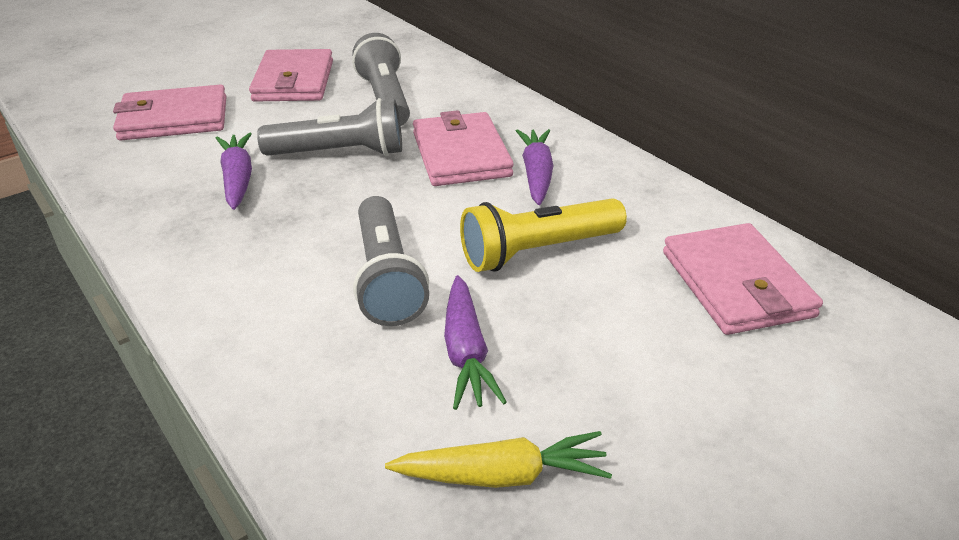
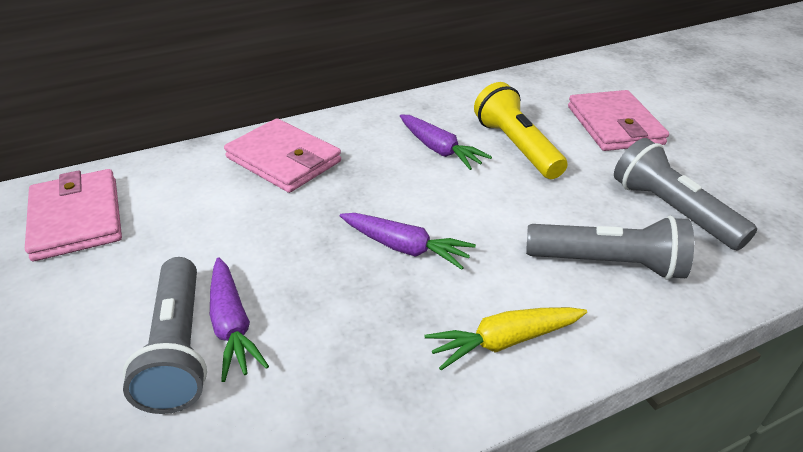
pink wallet: 4 -> 3

